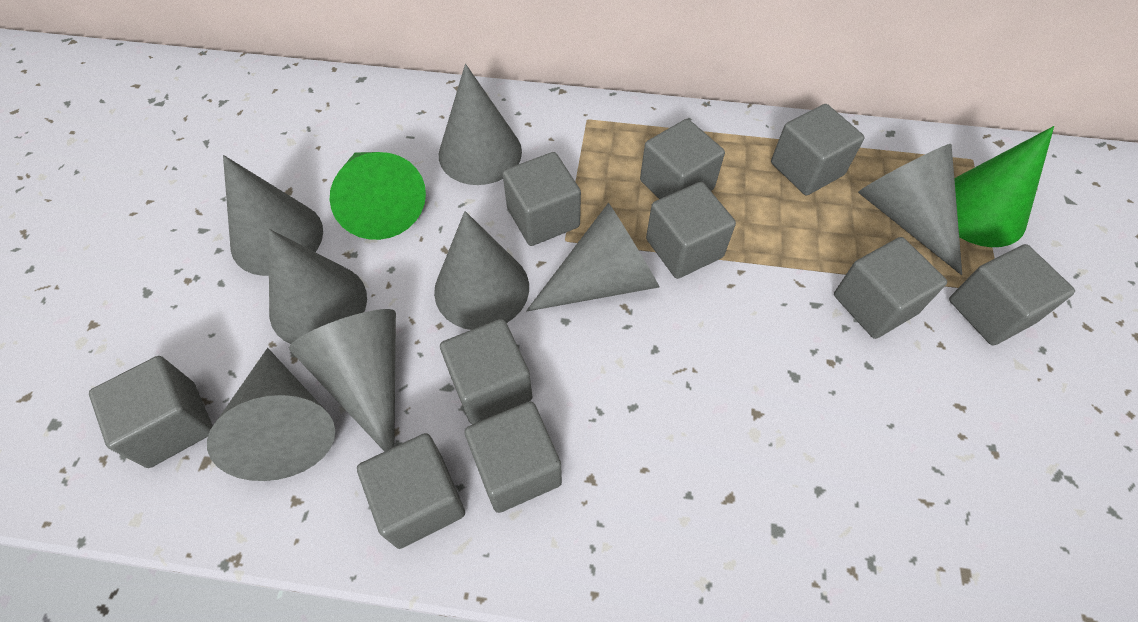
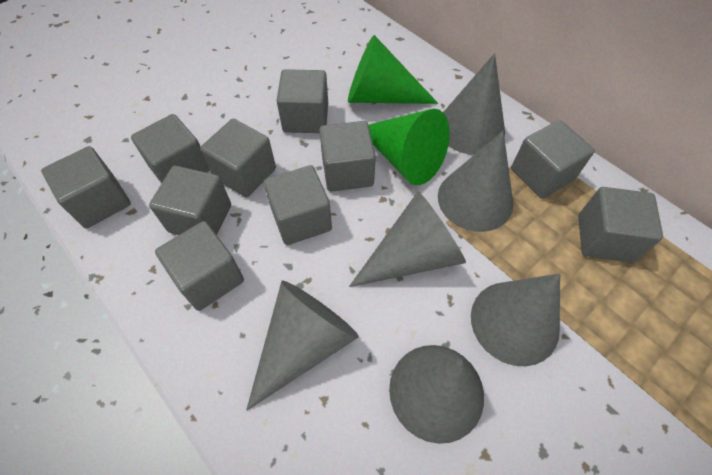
grey cone: 8 -> 6

